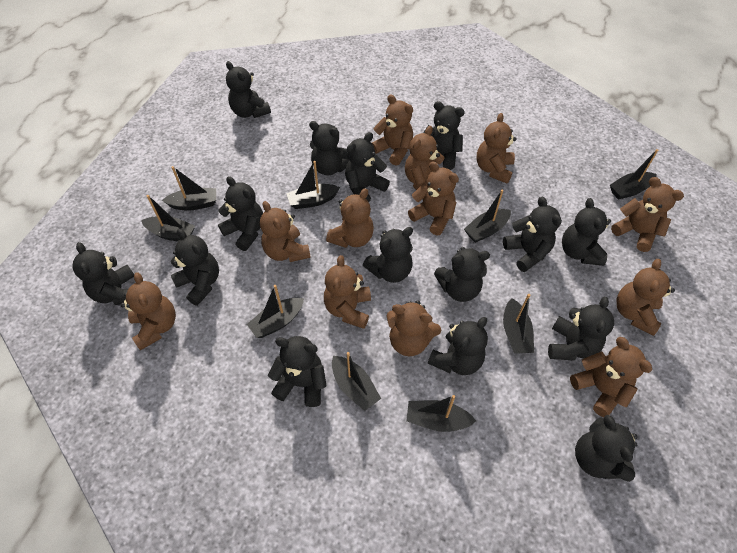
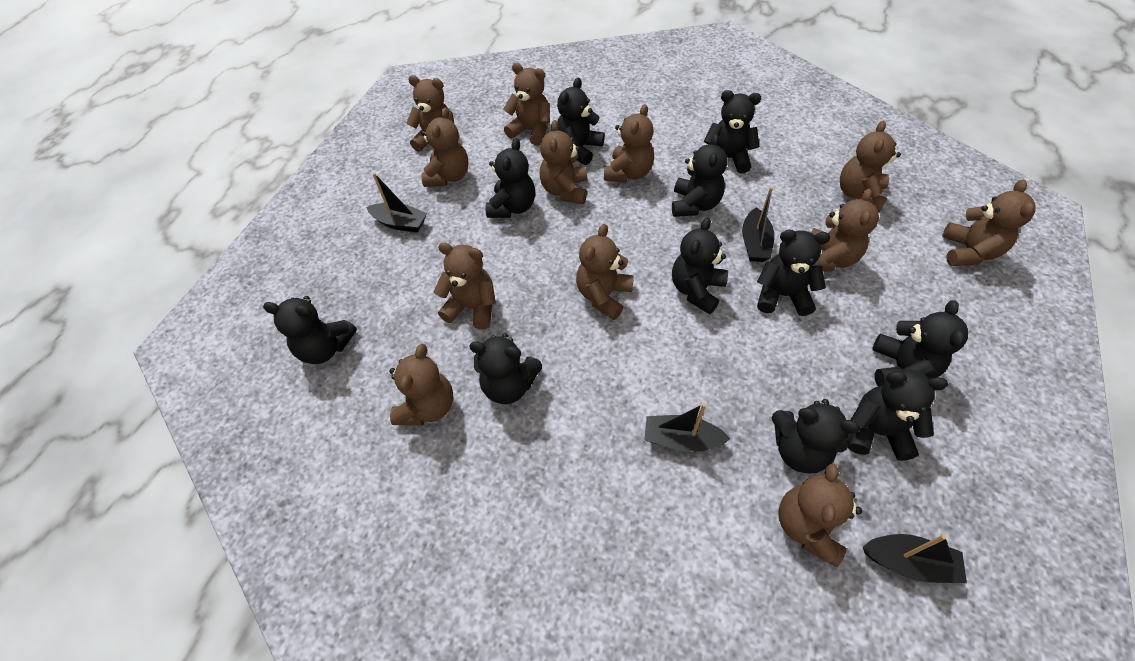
black boat: 9 -> 4
black teddy bear: 15 -> 11

